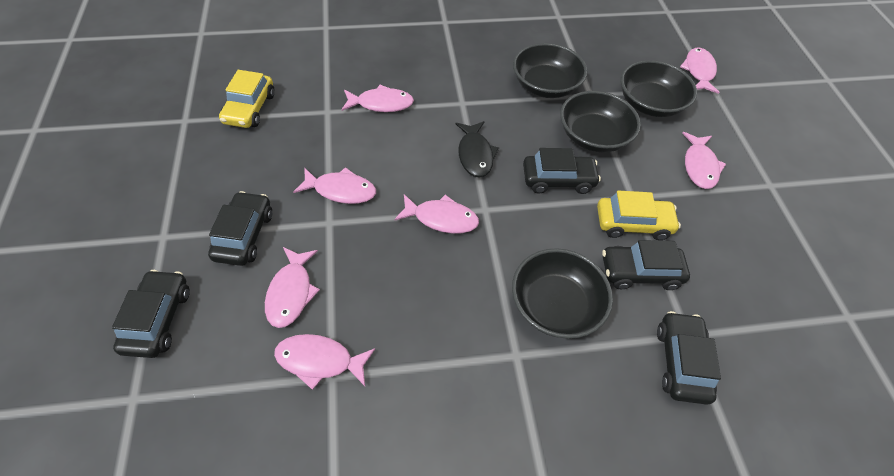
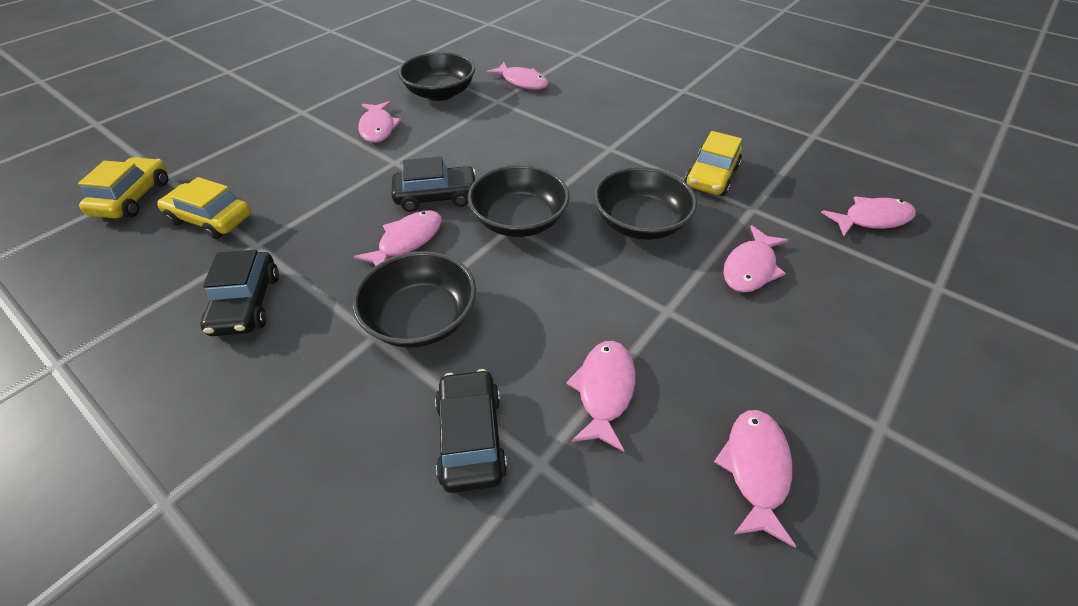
black car: 5 -> 3
black fish: 1 -> 0
yellow car: 2 -> 3

